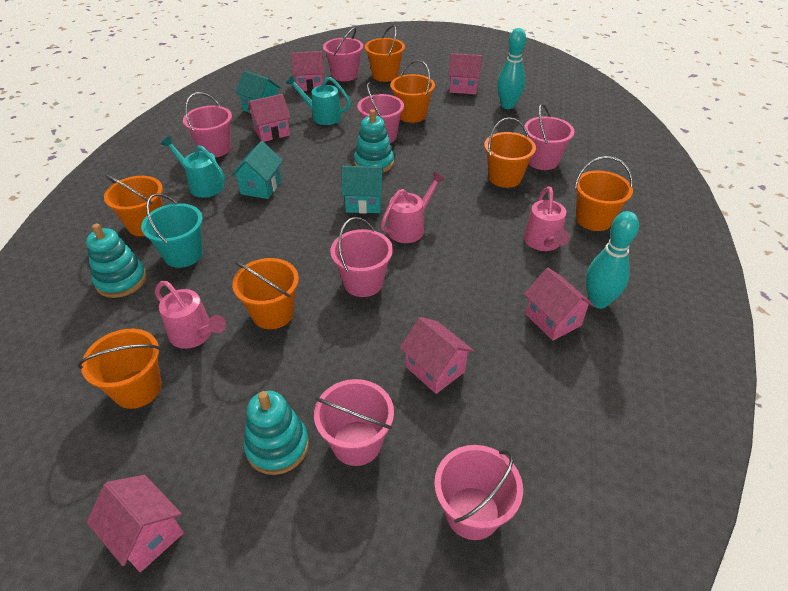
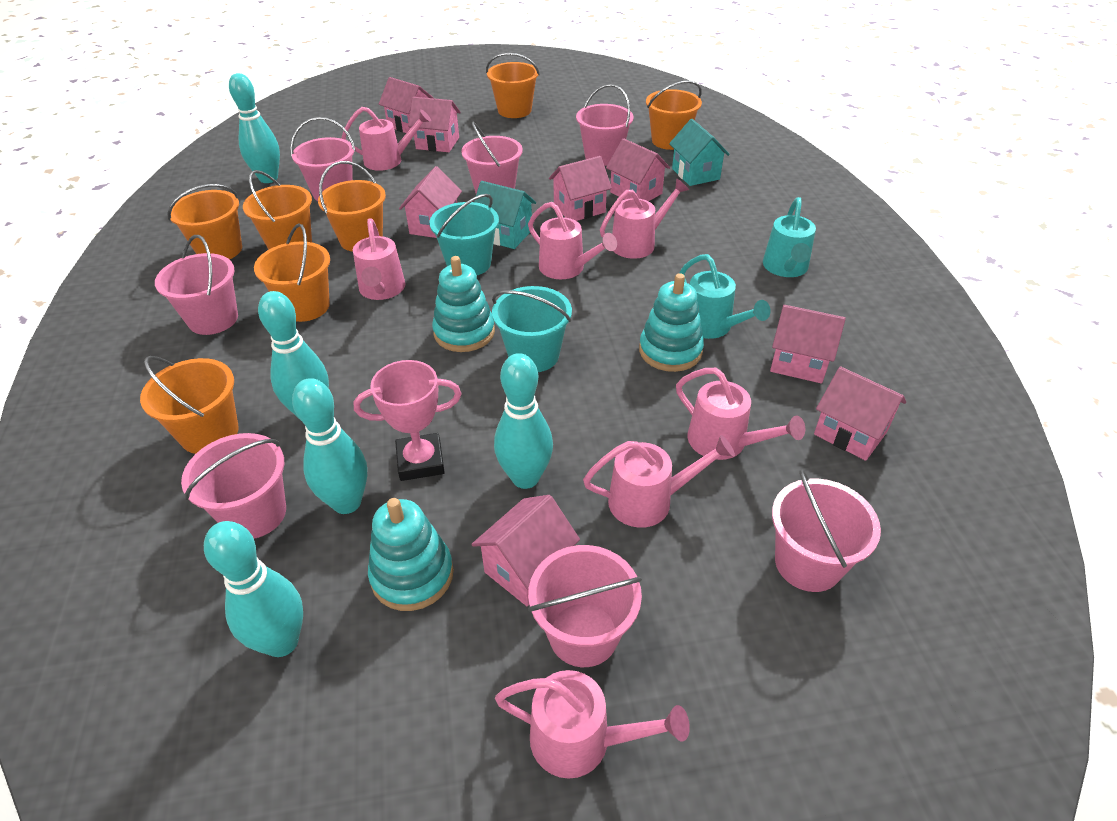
pink house: 6 -> 8
pink trophy: 0 -> 1
pink watering can: 3 -> 7
turquoise bowling pin: 2 -> 5
turquoise bucket: 1 -> 2
turquoise house: 3 -> 2

